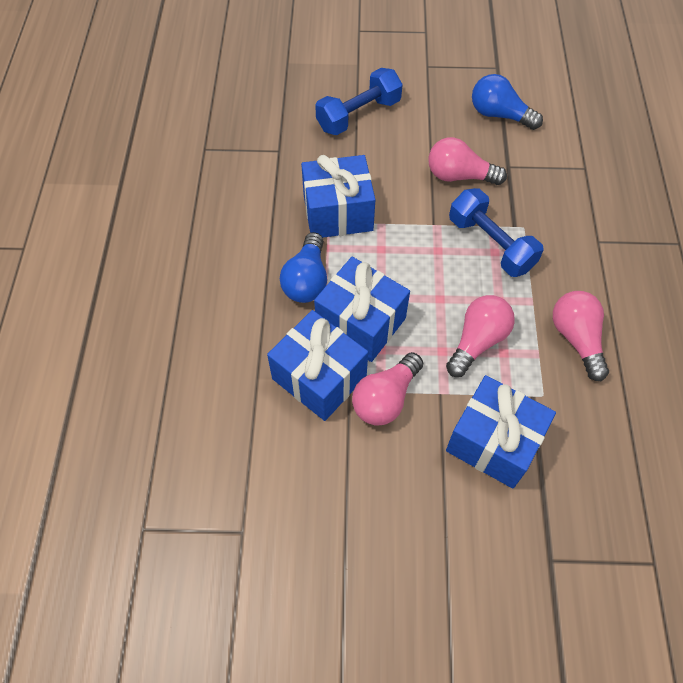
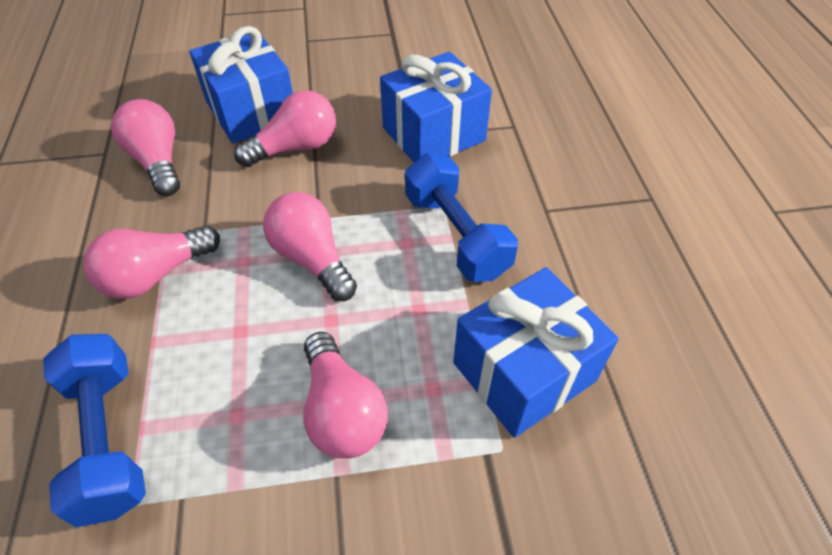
blue gift: 4 -> 3
blue light bulb: 2 -> 0
pink light bulb: 4 -> 5

